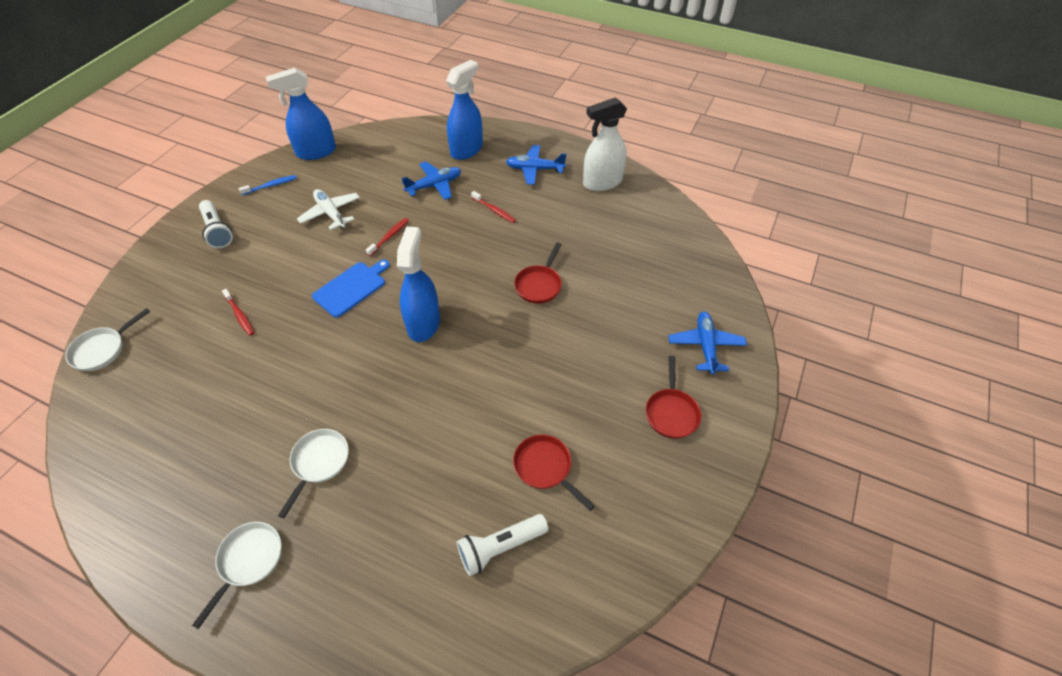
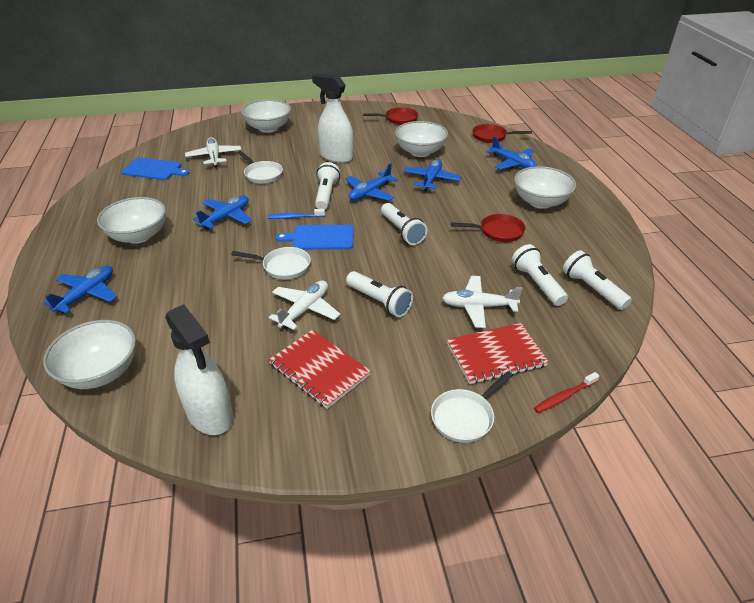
blue cutting board: 1 -> 2
blue plane: 3 -> 5
blue spray bottle: 3 -> 0
red notebook: 0 -> 2
red toothbrush: 3 -> 1
white bowl: 0 -> 5
white flashlight: 2 -> 5
white plane: 1 -> 3
white spray bottle: 1 -> 2

